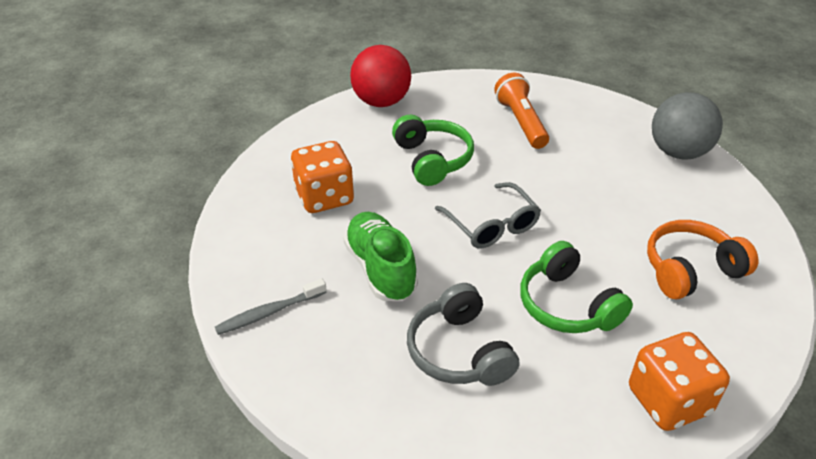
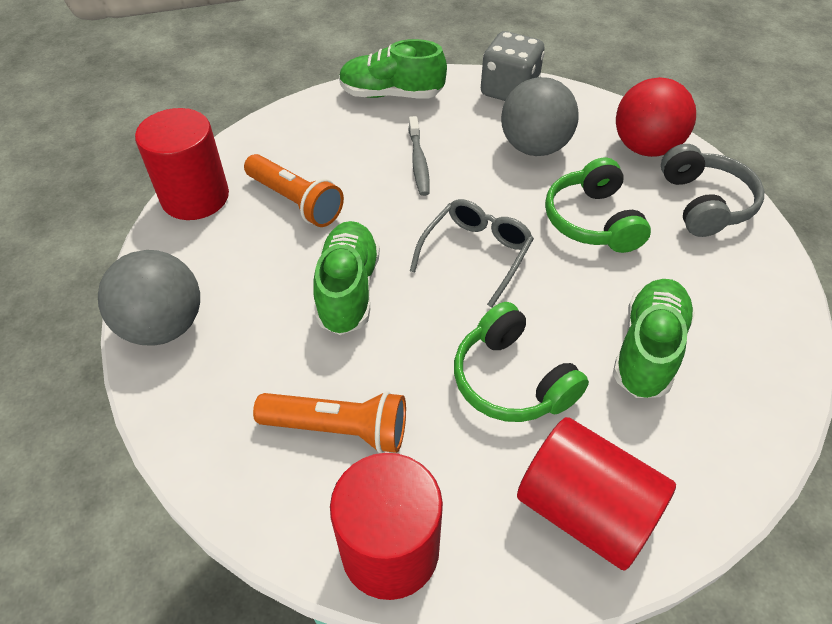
green shoe: 1 -> 3
grey ball: 1 -> 2
grey dice: 0 -> 1
orange dice: 2 -> 0
orange flashlight: 1 -> 2
orange headphones: 1 -> 0
red cylinder: 0 -> 3

